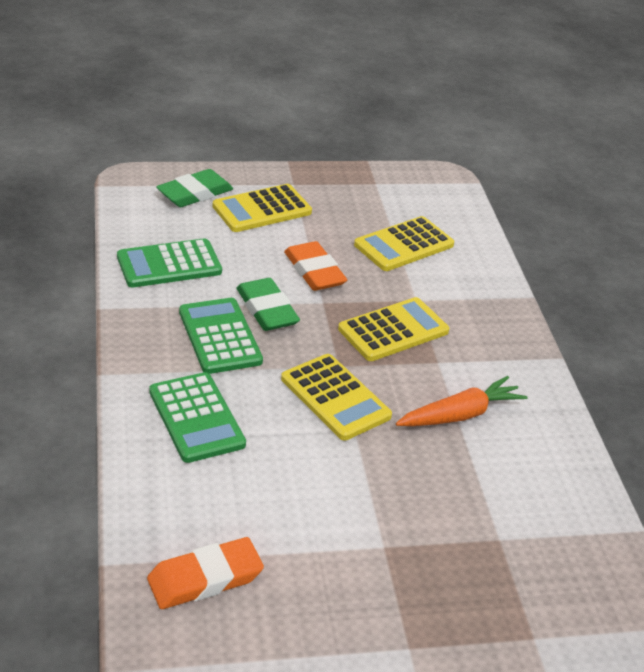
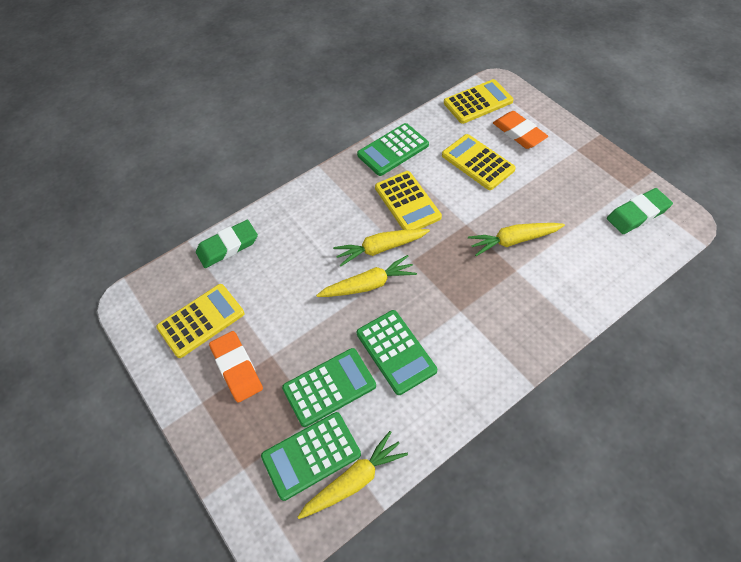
green calculator: 3 -> 4
orange carrot: 1 -> 0
yellow carrot: 0 -> 4

